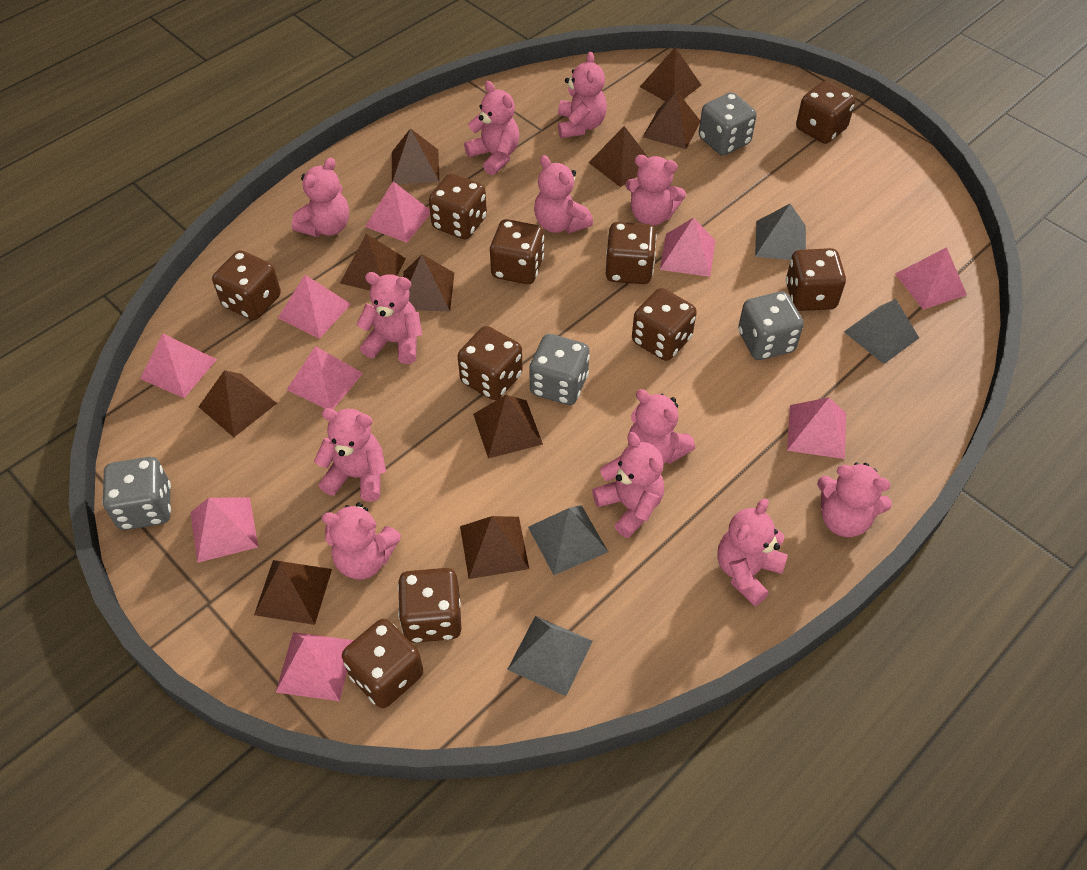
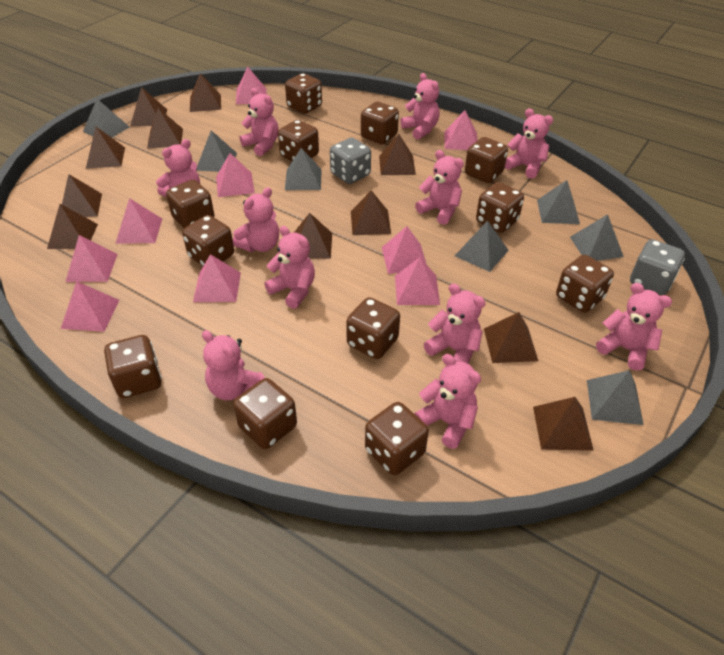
brown dice: 10 -> 12
brown pyramid: 10 -> 11
grey dice: 4 -> 2
grey pyramid: 4 -> 7
pink teddy bear: 12 -> 11

